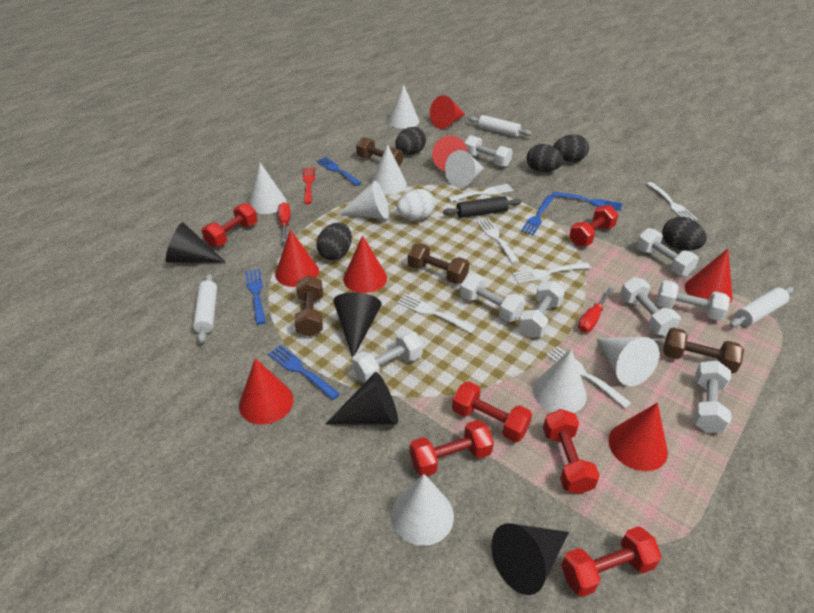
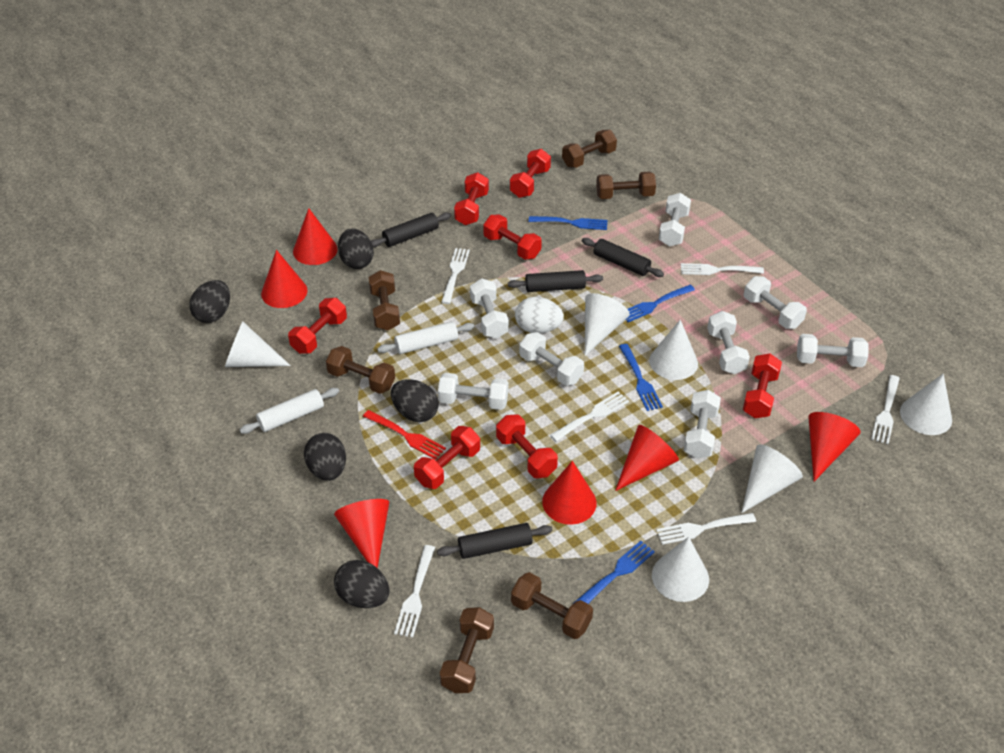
black cone: 4 -> 0
black rolling pin: 1 -> 4
blue fork: 5 -> 4
brown dumbbell: 4 -> 6
red cone: 7 -> 6
red dumbbell: 6 -> 7
red screwdriver: 2 -> 0
white cone: 8 -> 6
white rolling pin: 3 -> 2

